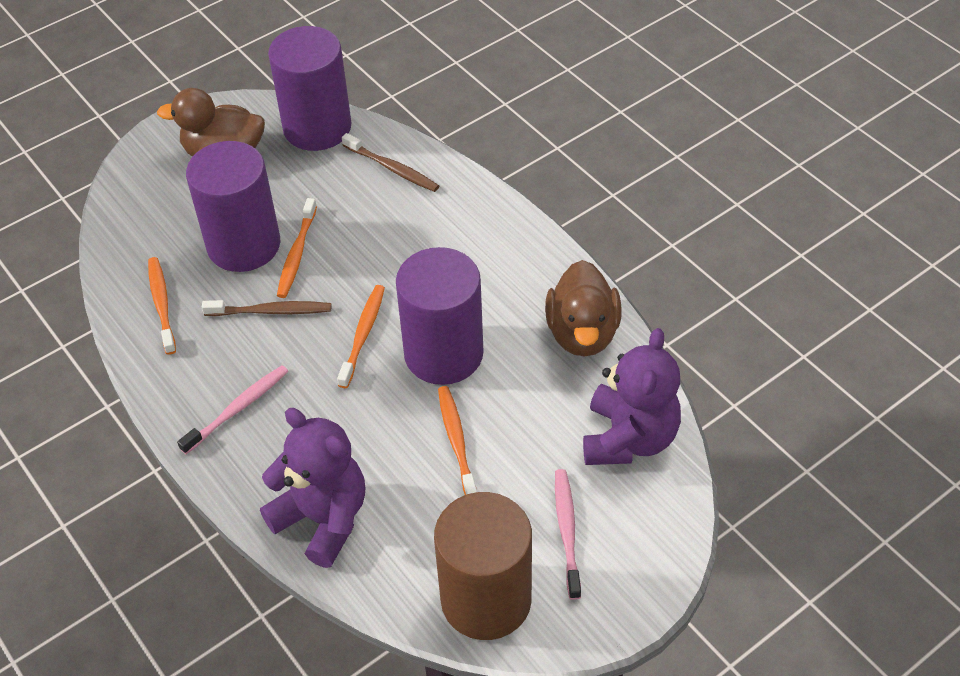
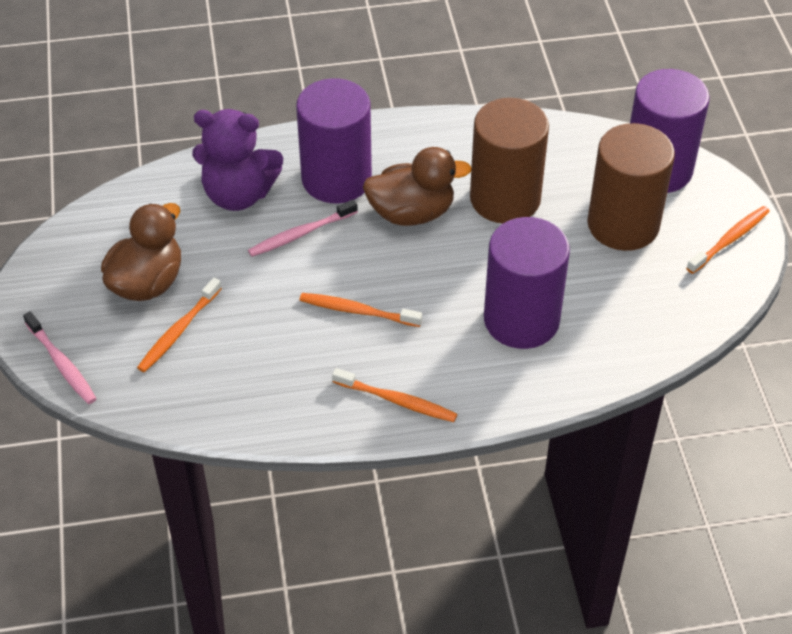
brown cylinder: 1 -> 2
brown toothbrush: 2 -> 0
purple teddy bear: 2 -> 1

